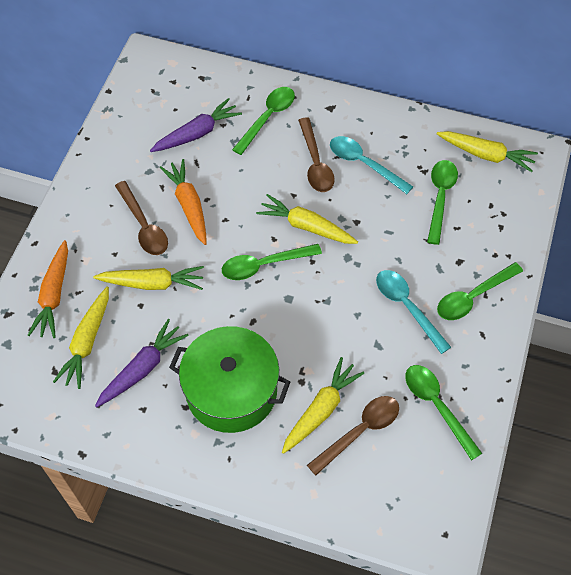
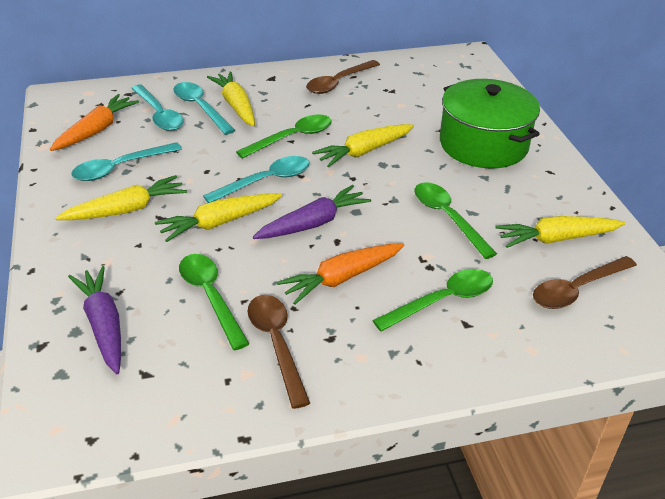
green spoon: 5 -> 4
turquoise spoon: 2 -> 4

